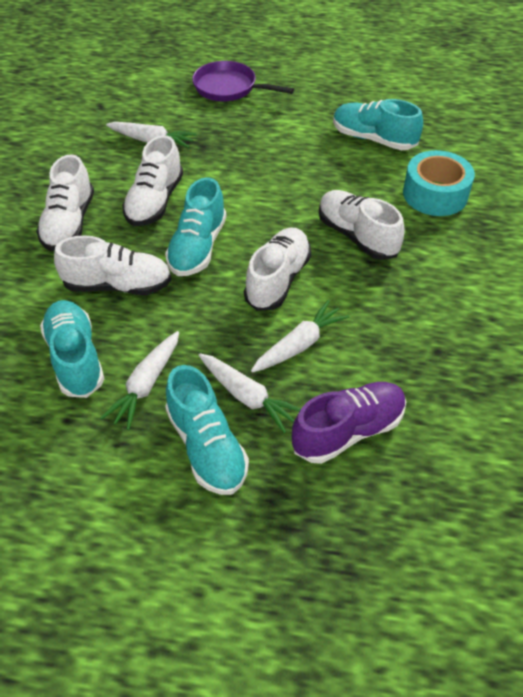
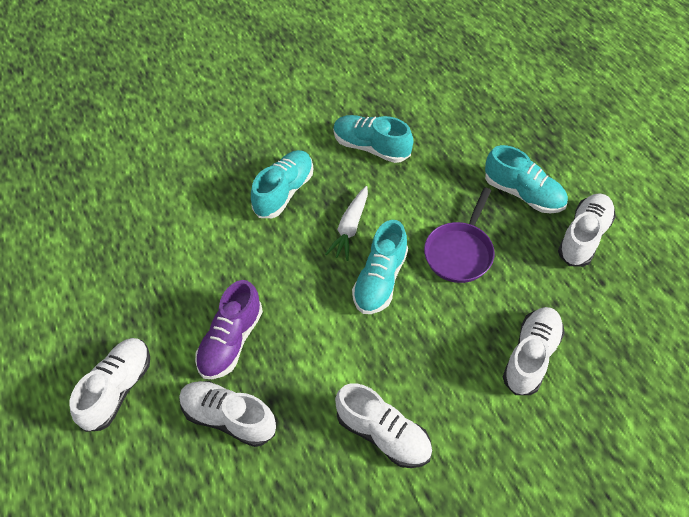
turquoise tape: 1 -> 0
white carrot: 4 -> 1

